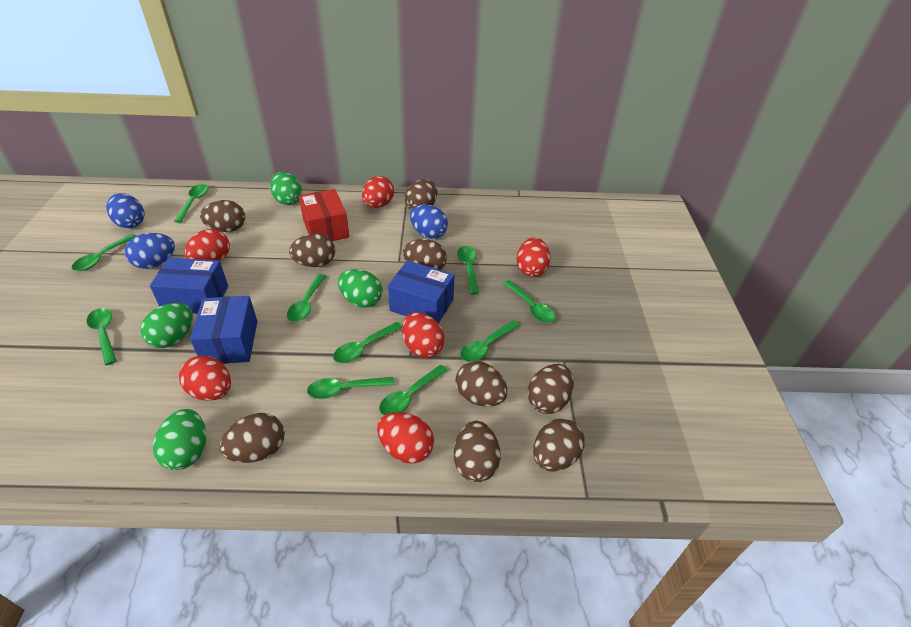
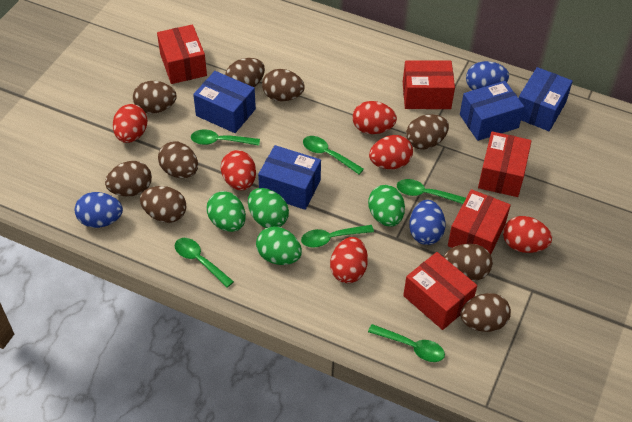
blue box: 3 -> 4
green spoon: 10 -> 6
red box: 1 -> 5

